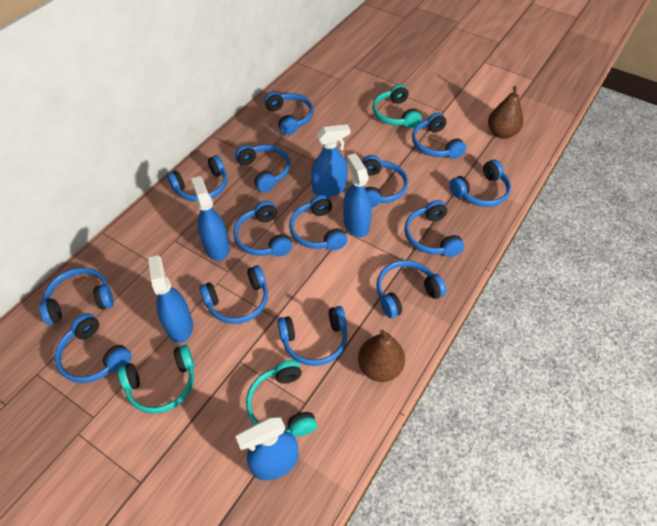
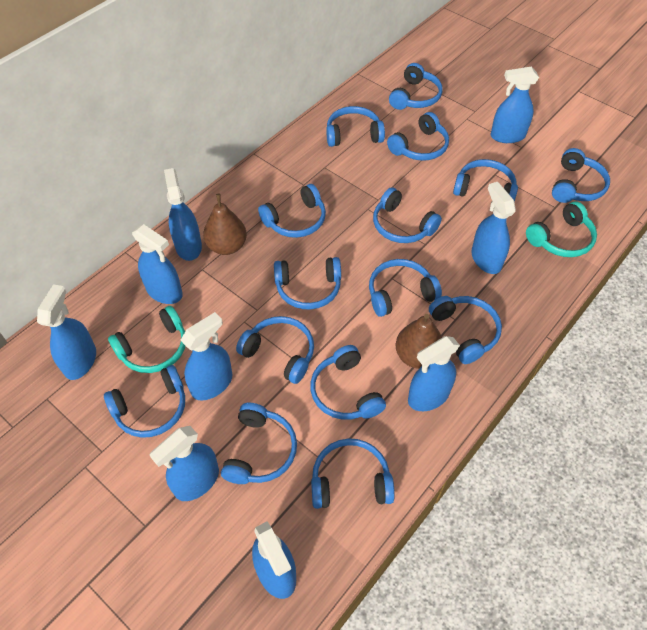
blue headphones: 14 -> 15
blue spray bottle: 5 -> 9
turquoise headphones: 3 -> 2

